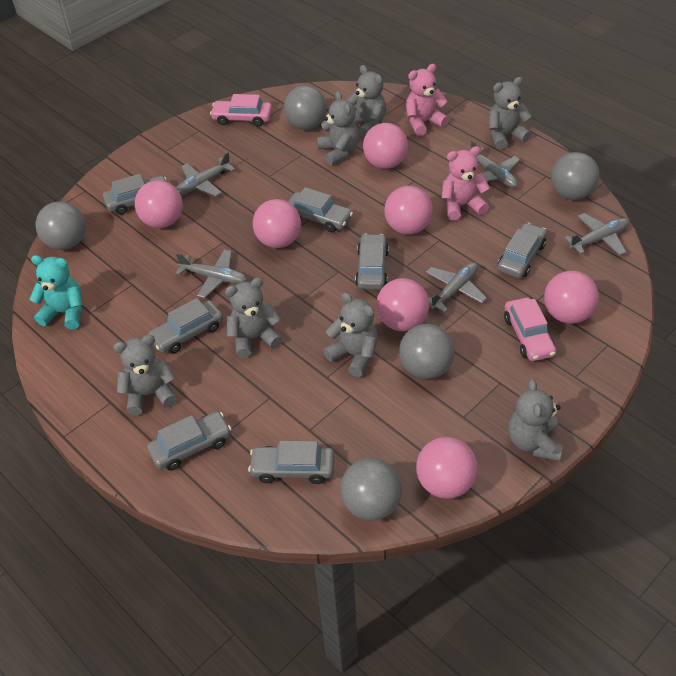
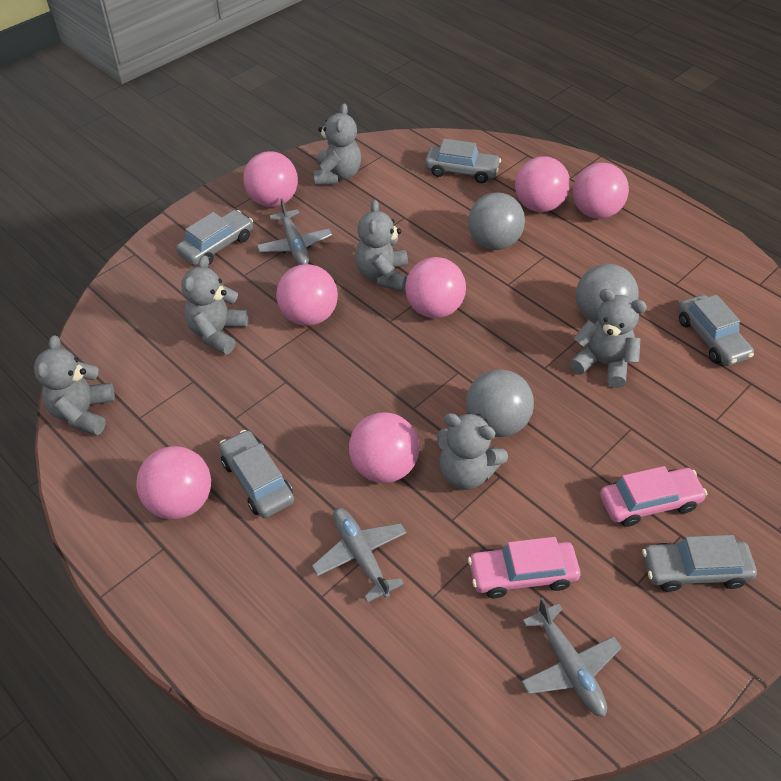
grey ball: 5 -> 3
grey car: 7 -> 5
grey plane: 5 -> 3
grey teddy bear: 7 -> 6
pink teddy bear: 2 -> 0
turquoise teddy bear: 1 -> 0

